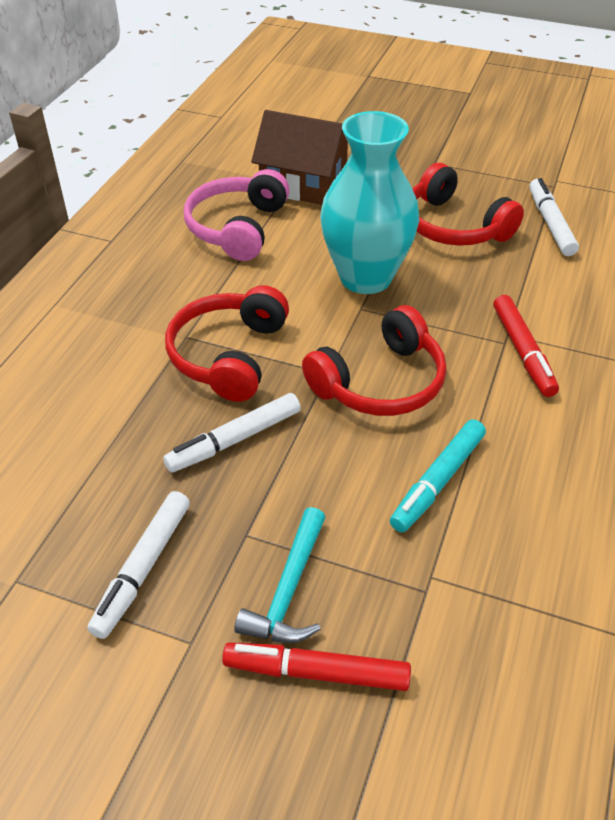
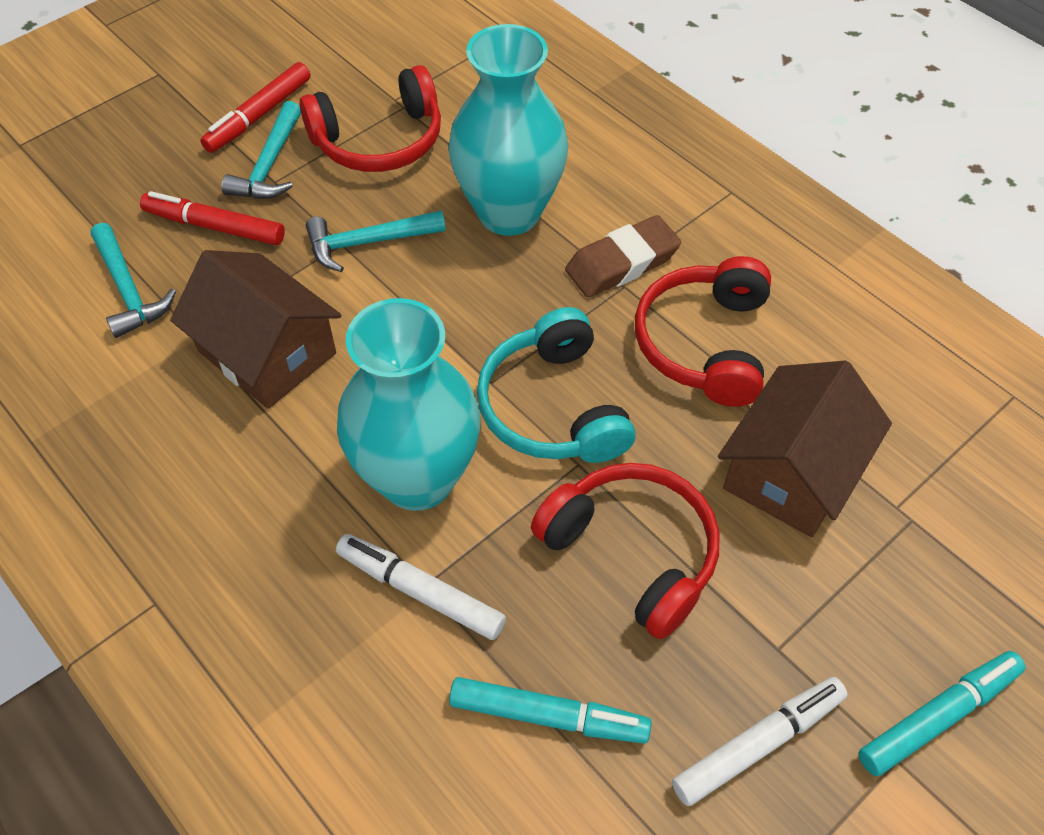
brown eraser: 0 -> 1
brown house: 1 -> 2
pink headphones: 1 -> 0
turquoise hammer: 1 -> 3
turquoise headphones: 0 -> 1
turquoise marker: 1 -> 2
turquoise vase: 1 -> 2
white marker: 3 -> 2

